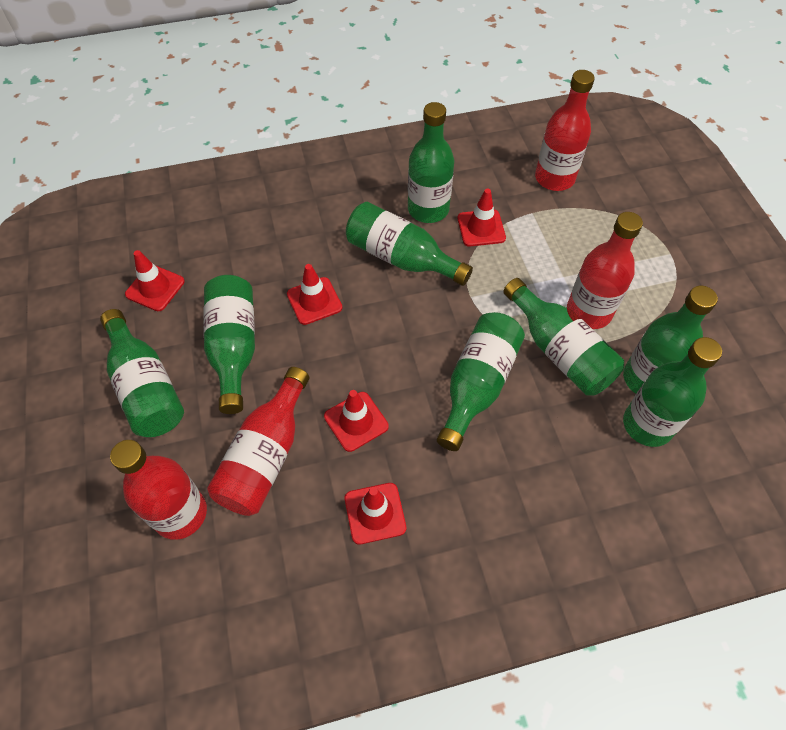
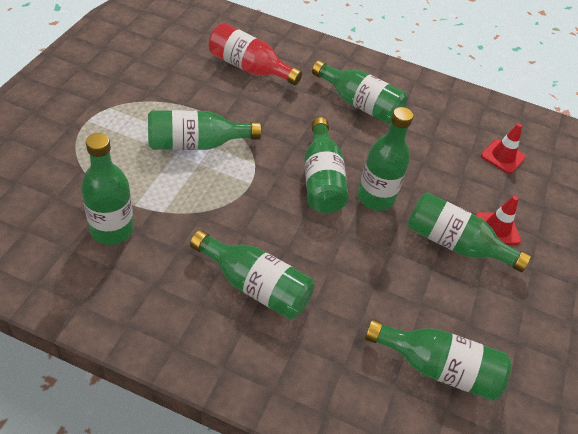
red bottle: 4 -> 1
red traffic cone: 5 -> 2

